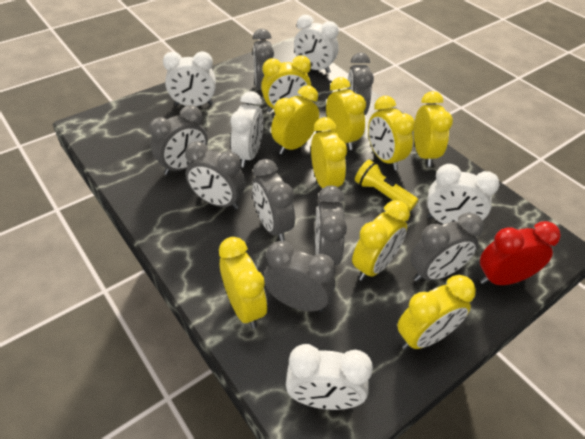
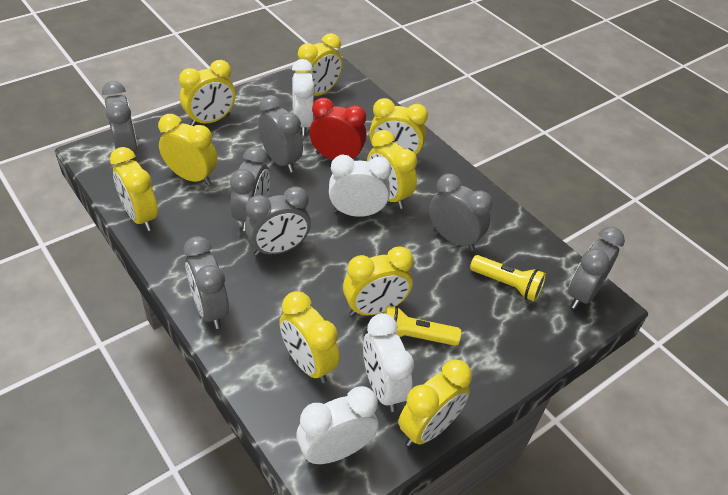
grey clock: 8 -> 7
white clock: 5 -> 4
yellow flashlight: 1 -> 2

